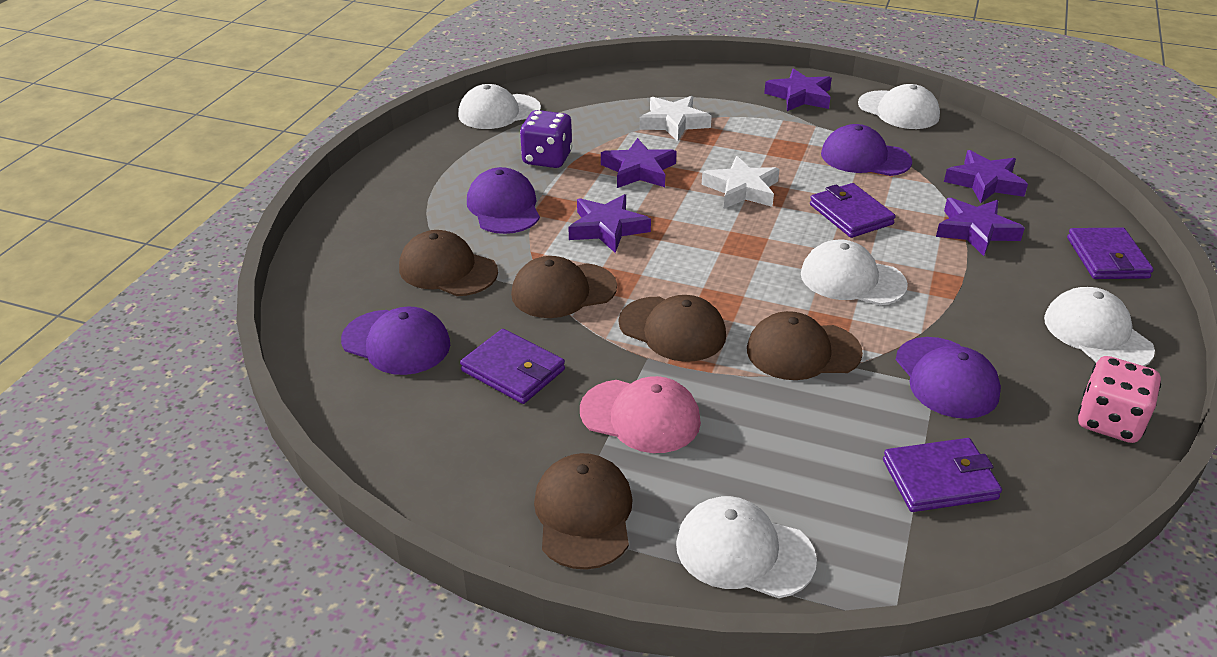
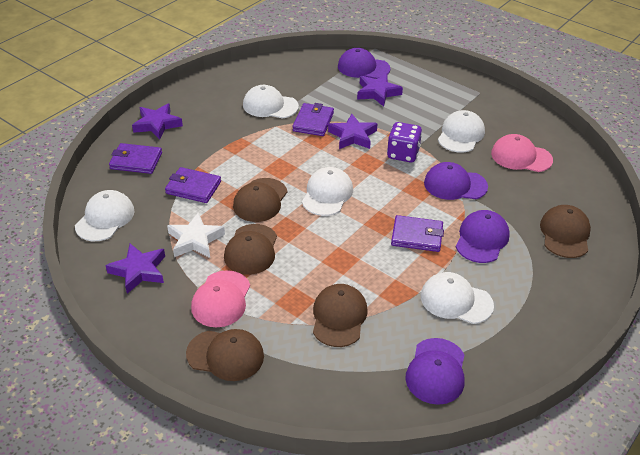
pink cap: 1 -> 2
pink dice: 1 -> 0
purple star: 5 -> 4
white star: 2 -> 1

